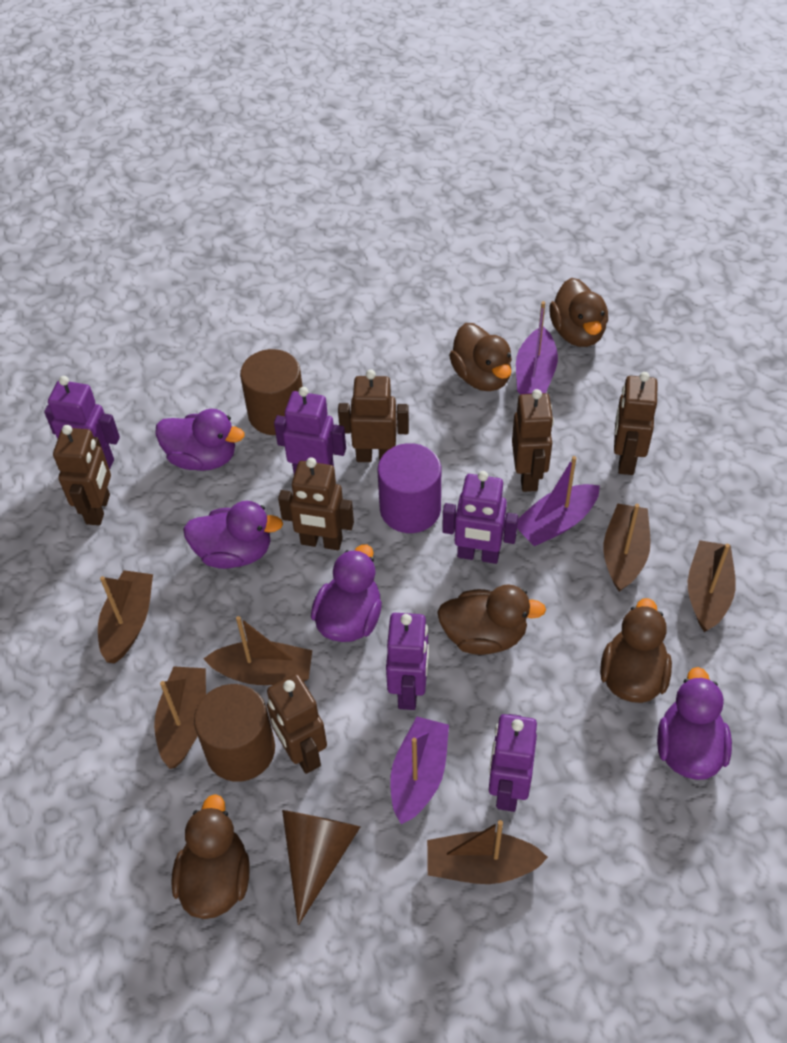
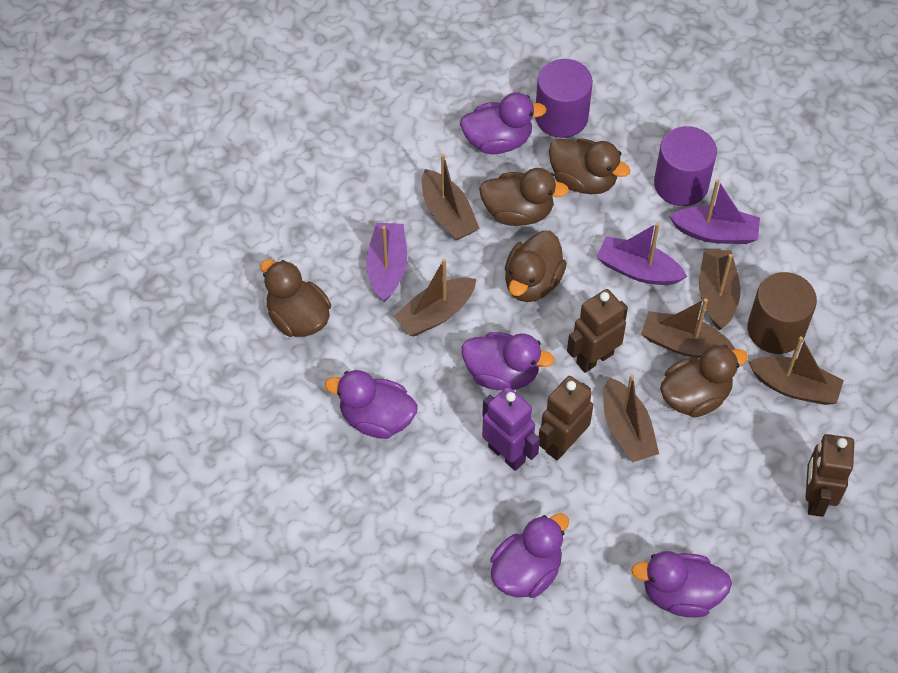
brown cone: 1 -> 0
brown cylinder: 2 -> 1
brown robot: 6 -> 3
purple cylinder: 1 -> 2
purple duck: 4 -> 5
purple robot: 5 -> 1

